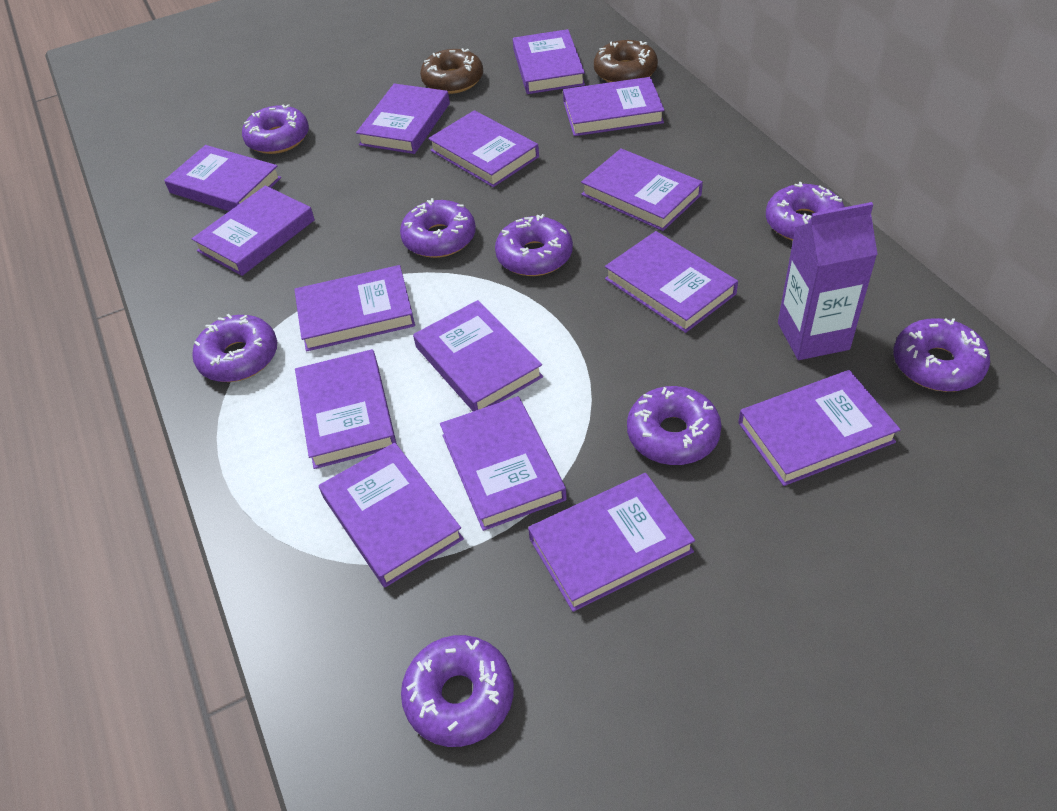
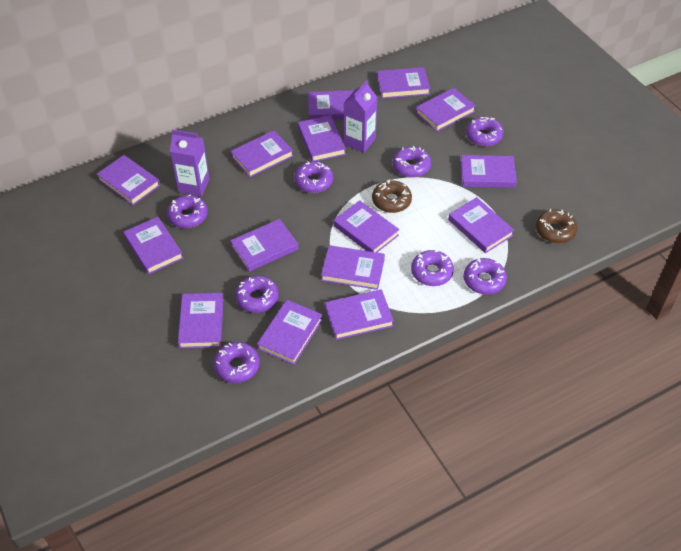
purple carton: 1 -> 2

